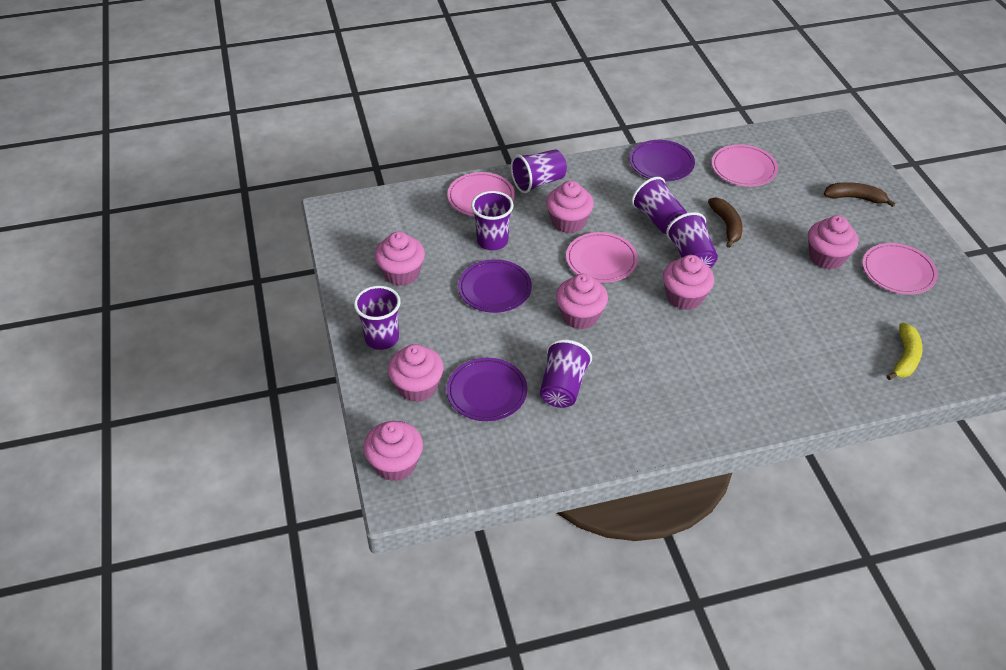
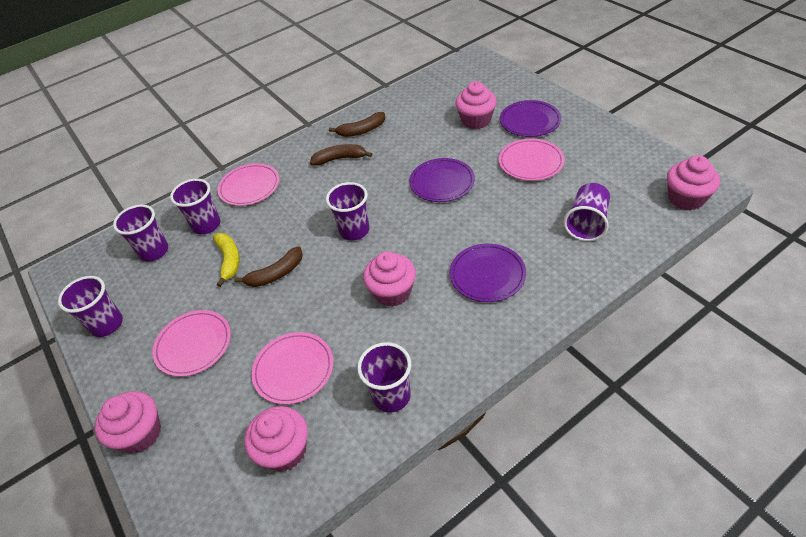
brown banana: 2 -> 3
pink cupcake: 7 -> 5

